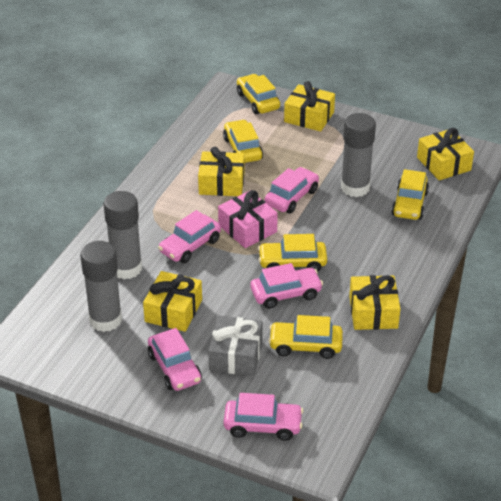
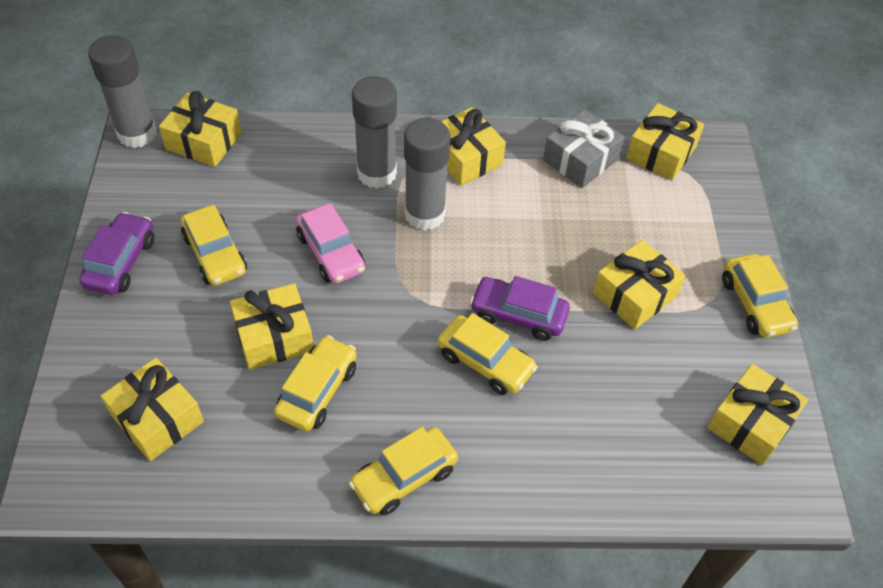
pink car: 5 -> 1
pink gift: 1 -> 0
purple car: 0 -> 2
yellow gift: 5 -> 7

